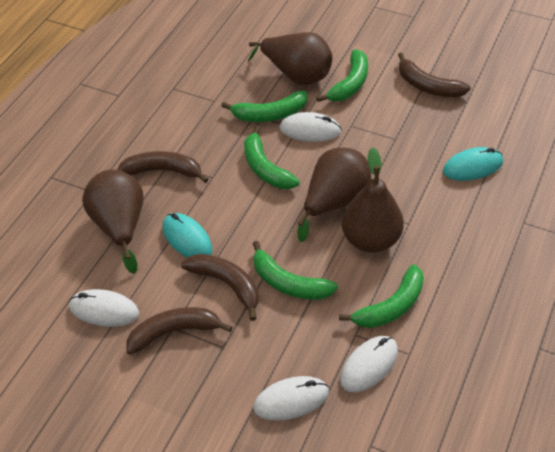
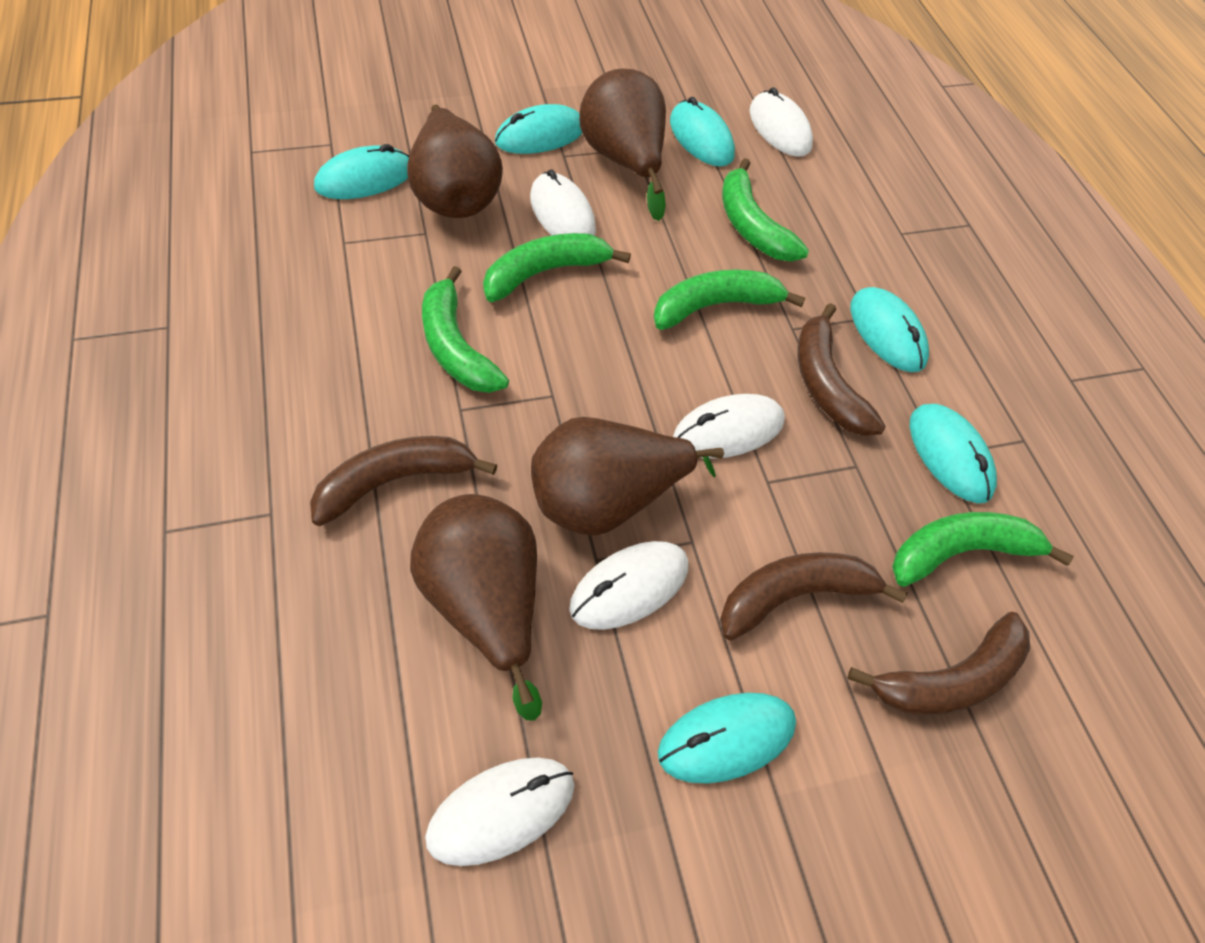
turquoise mouse: 2 -> 6
white mouse: 4 -> 5

